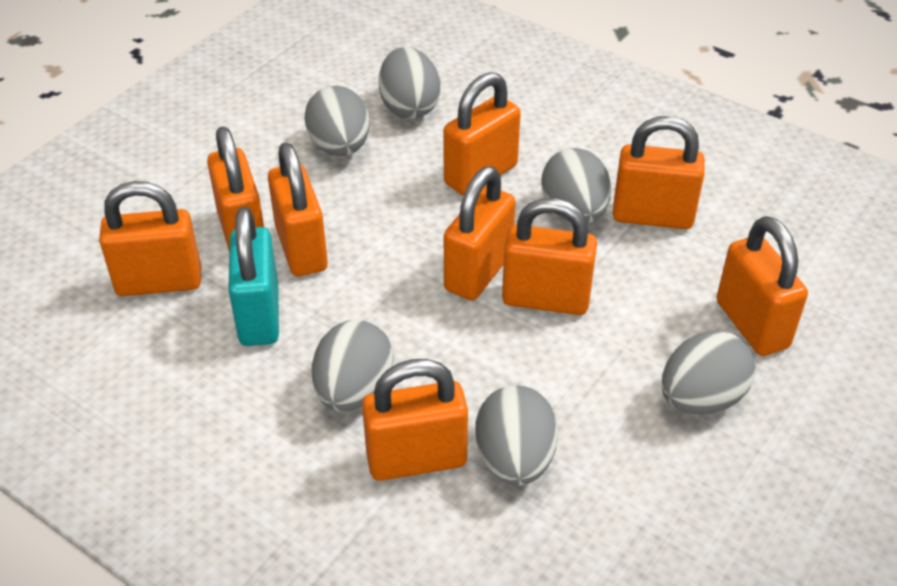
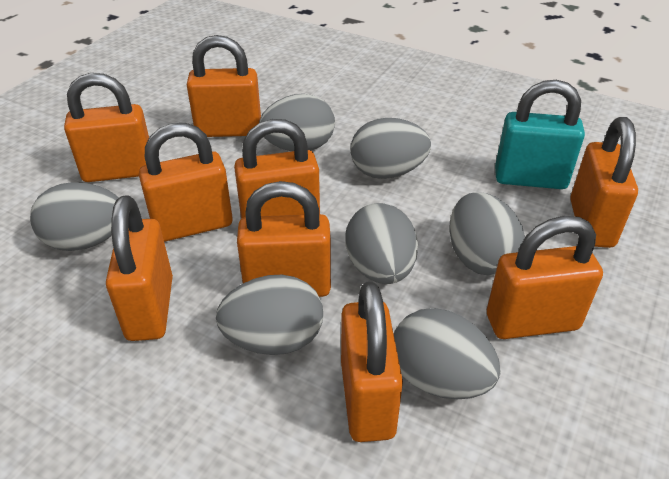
grey egg: 6 -> 7

